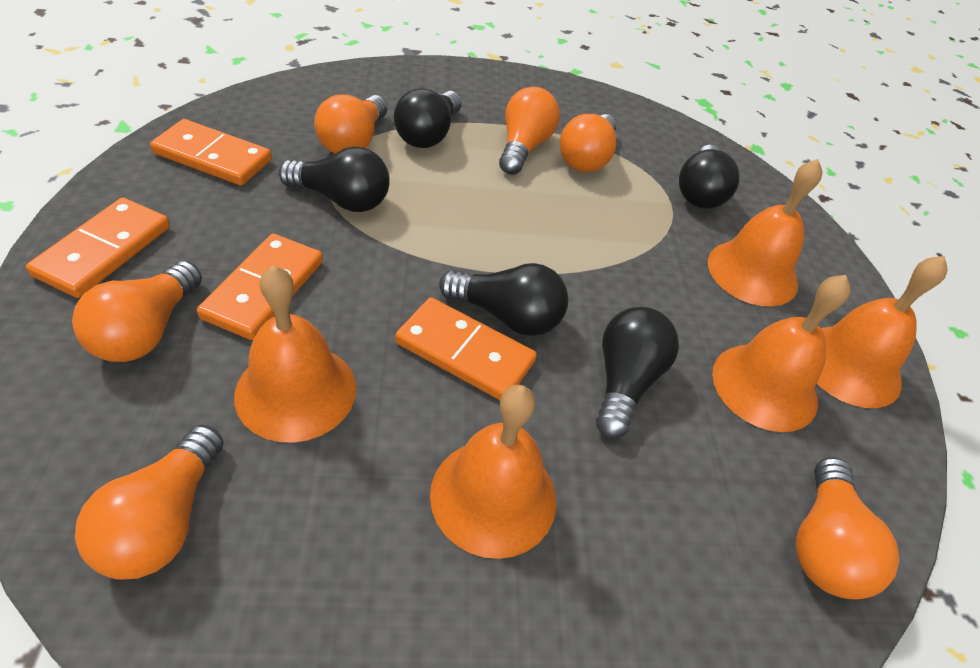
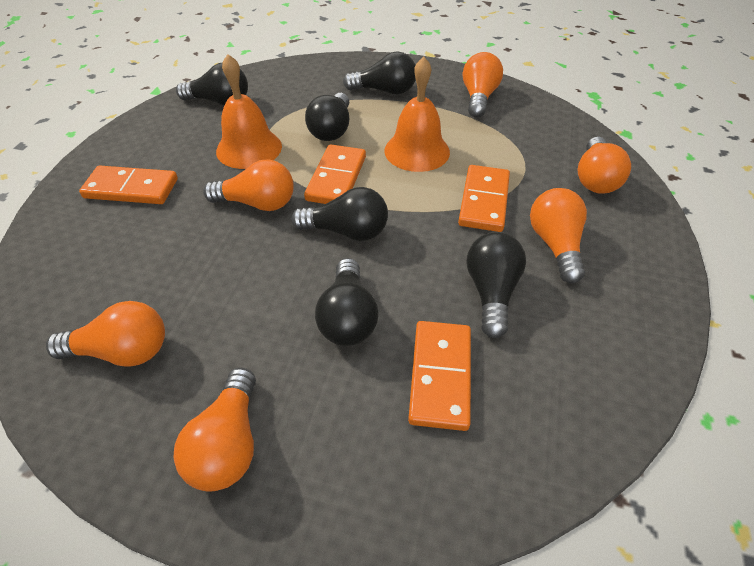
black light bulb: 5 -> 6
orange bell: 5 -> 2

